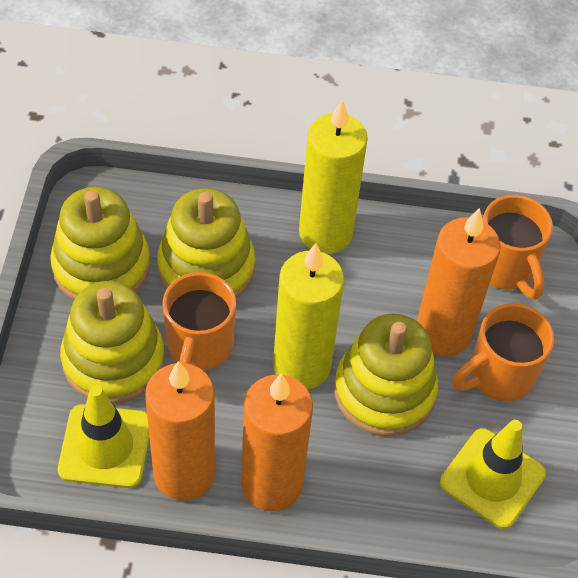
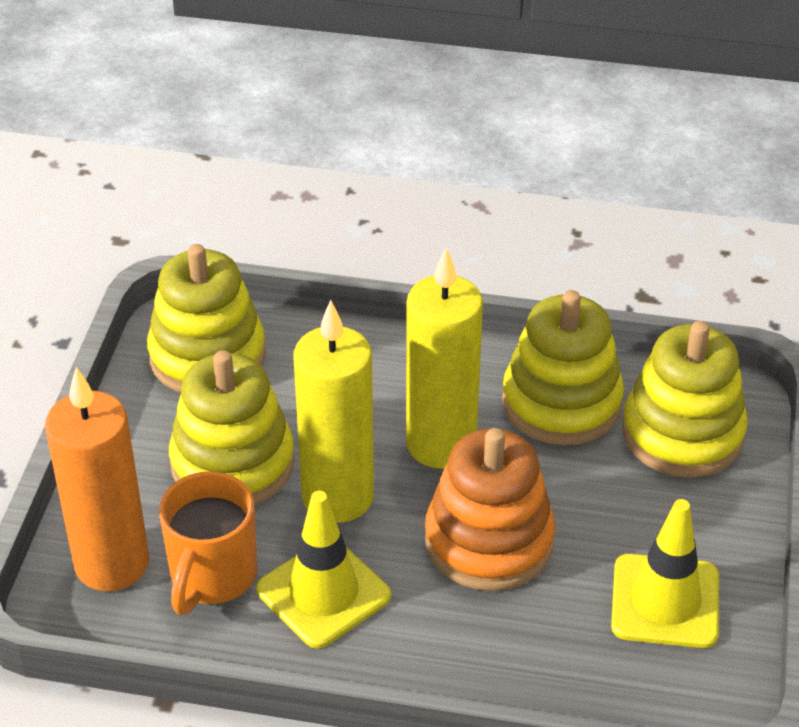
orange candle: 3 -> 1
orange mug: 3 -> 1
orange stacking toy: 0 -> 1

